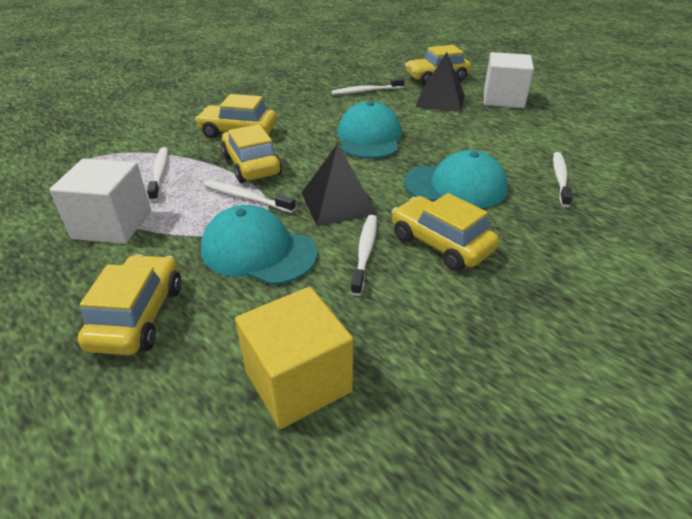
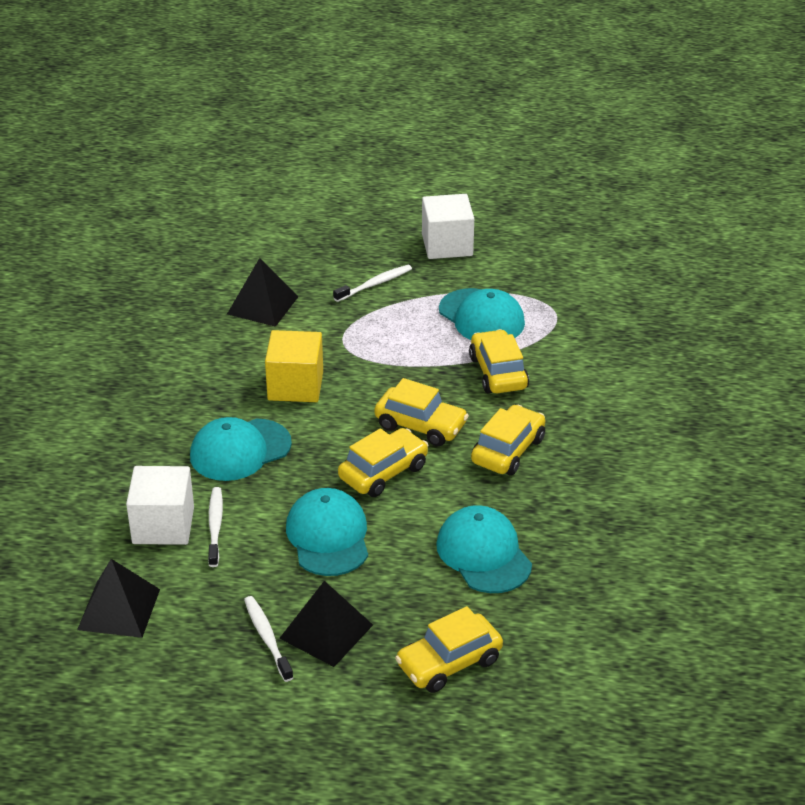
black pyramid: 2 -> 3
turquoise cap: 3 -> 4
white toothbrush: 5 -> 3

